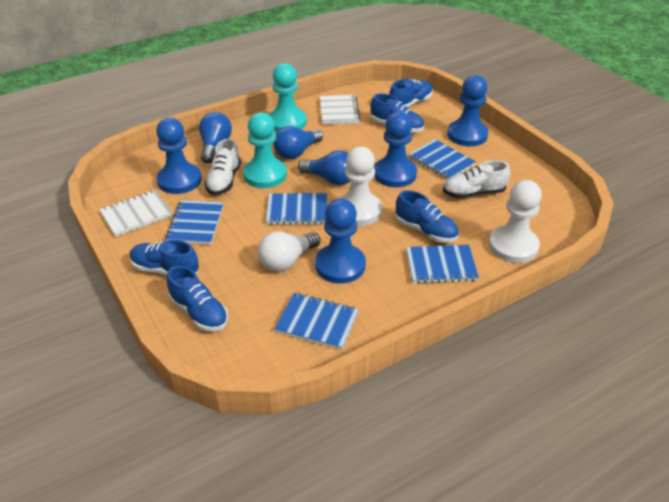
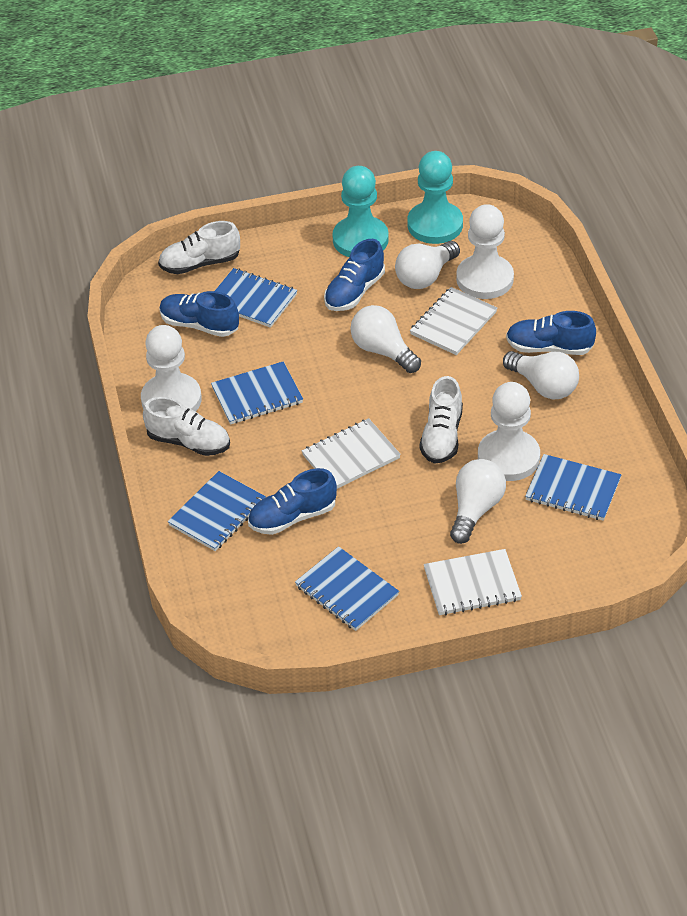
blue light bulb: 3 -> 0
blue pawn: 4 -> 0
blue shoe: 5 -> 4
white light bulb: 1 -> 4
white notebook: 2 -> 3
white pawn: 2 -> 3
white shoe: 2 -> 3

